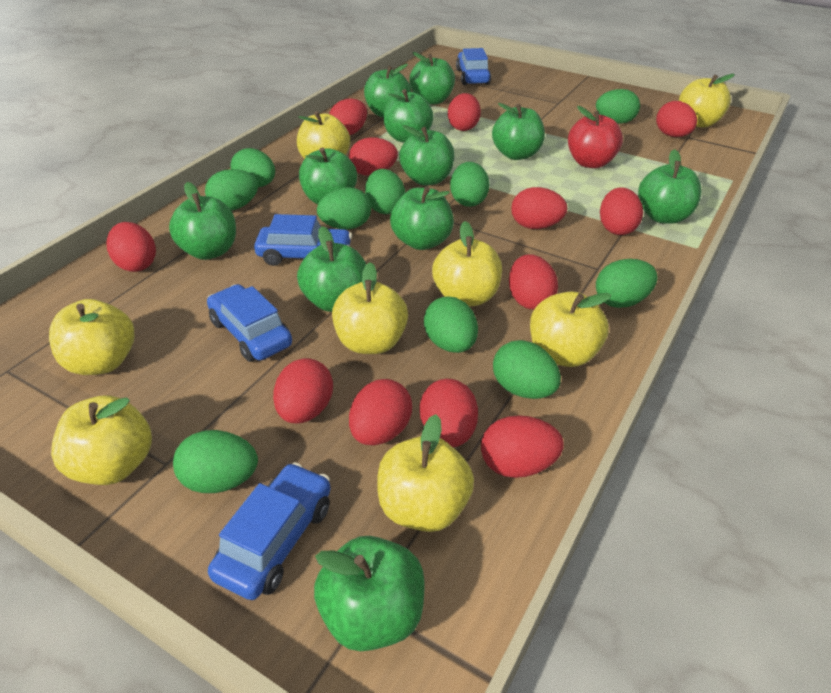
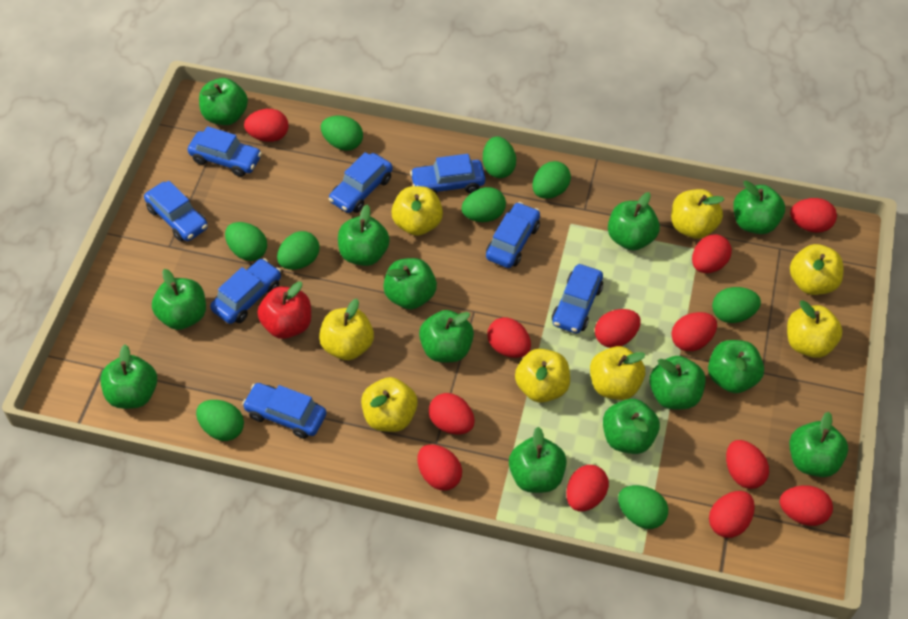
blue car: 4 -> 8
green apple: 11 -> 13
green egg: 10 -> 9

